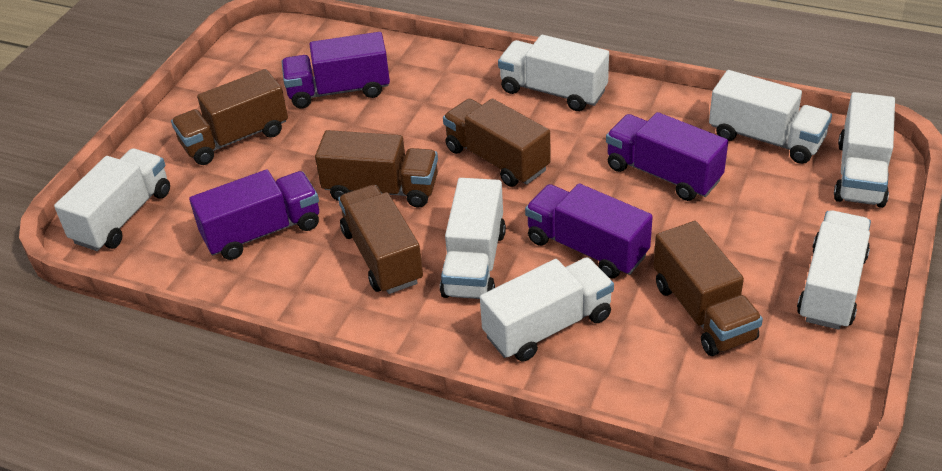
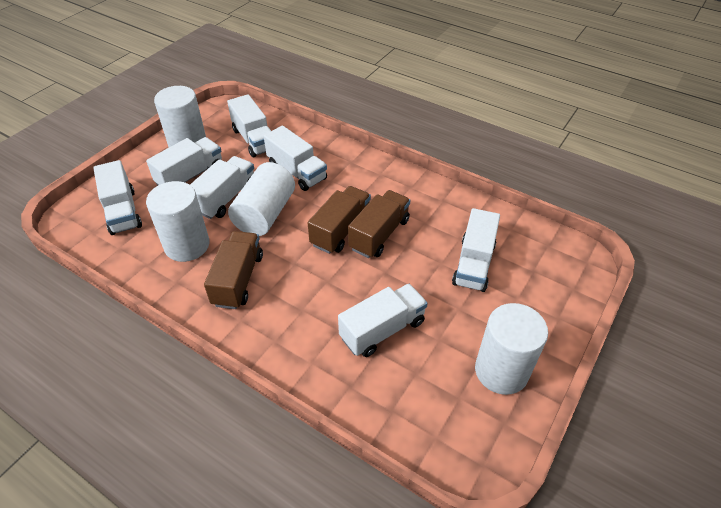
brown truck: 5 -> 3
purple truck: 4 -> 0
white cylinder: 0 -> 4

